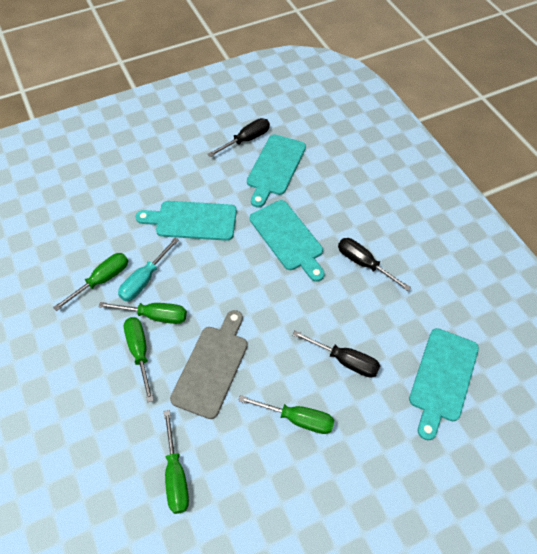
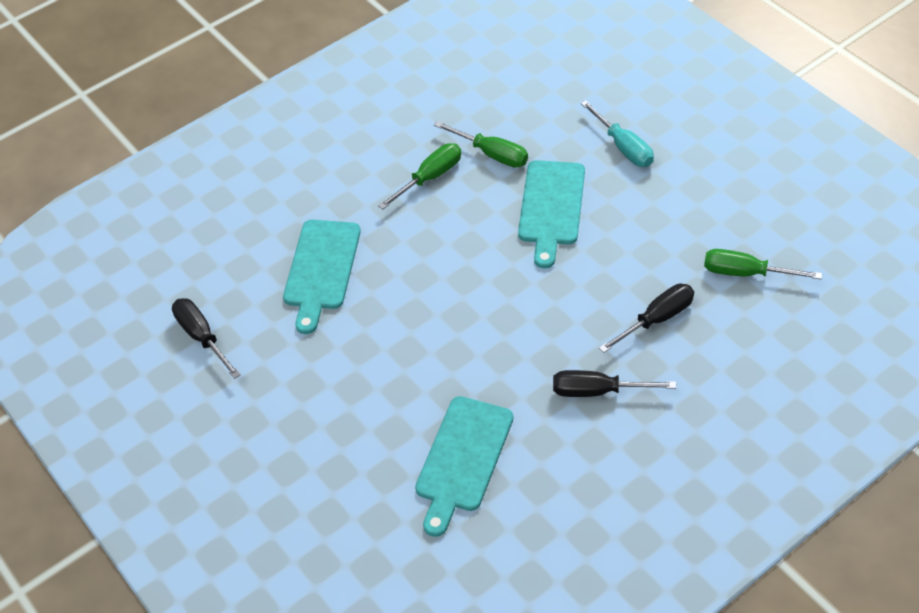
green screwdriver: 5 -> 3
grey cutting board: 1 -> 0
turquoise cutting board: 4 -> 3

